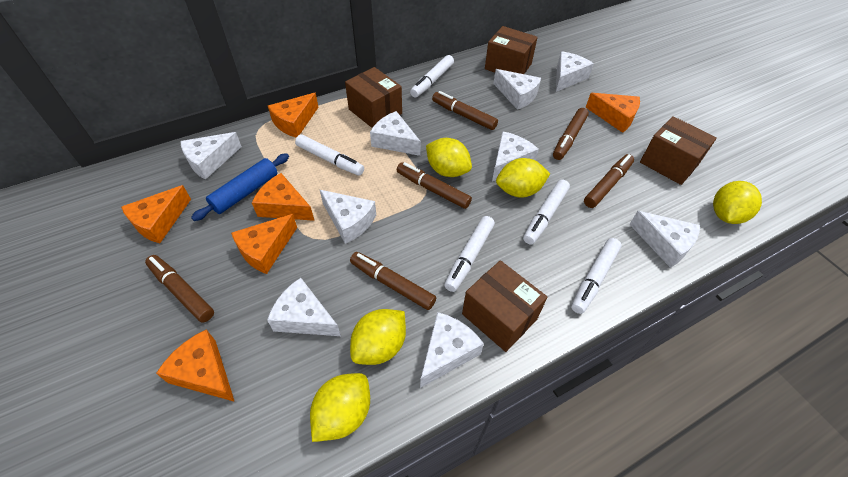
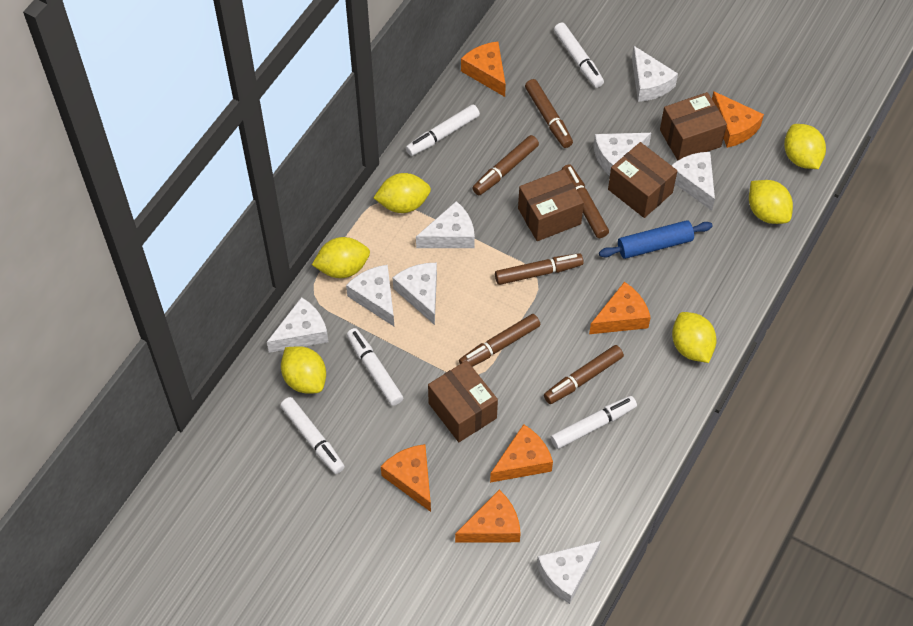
white cheese: 9 -> 8
yellow lemon: 5 -> 6

